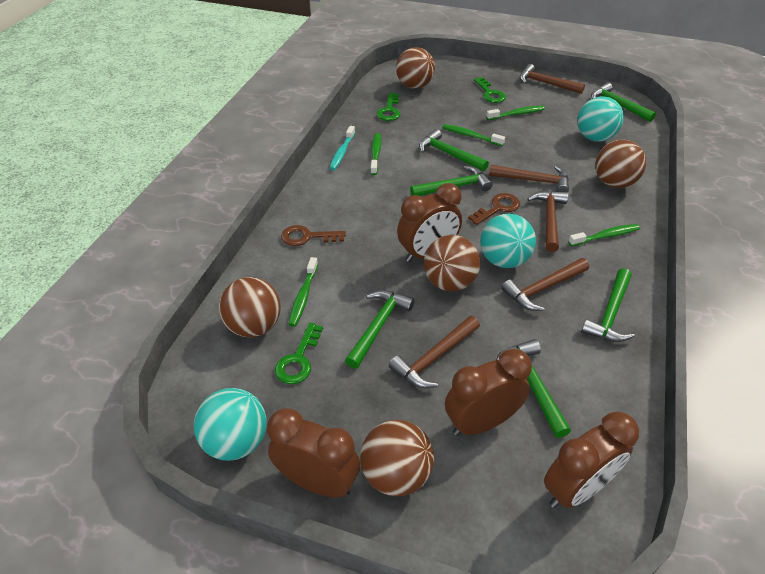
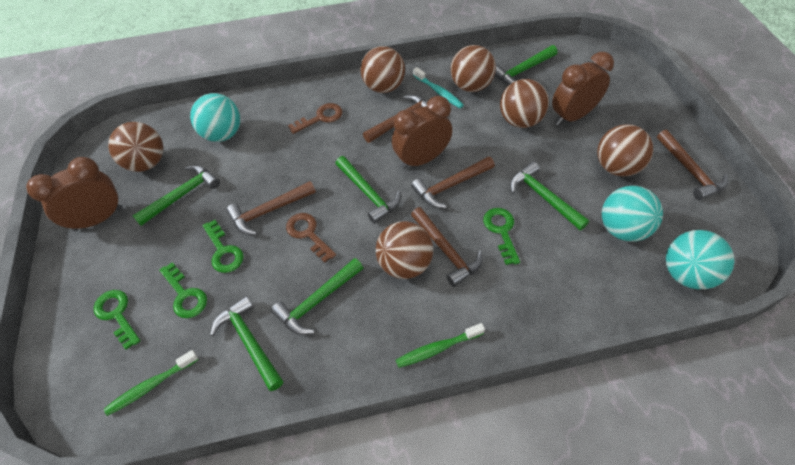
brown ball: 5 -> 6
brown clock: 4 -> 3
green key: 3 -> 4
green toothbrush: 5 -> 2

